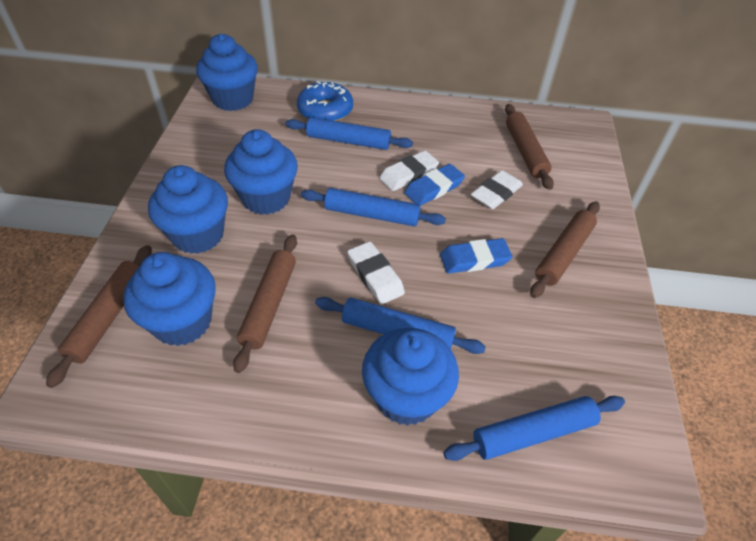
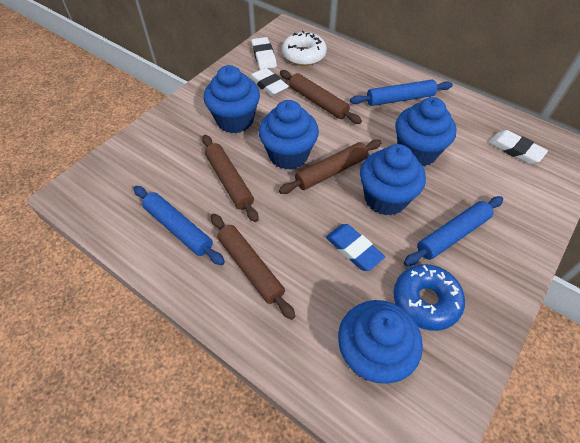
blue eraser: 2 -> 1
blue rolling pin: 4 -> 3
white donut: 0 -> 1

